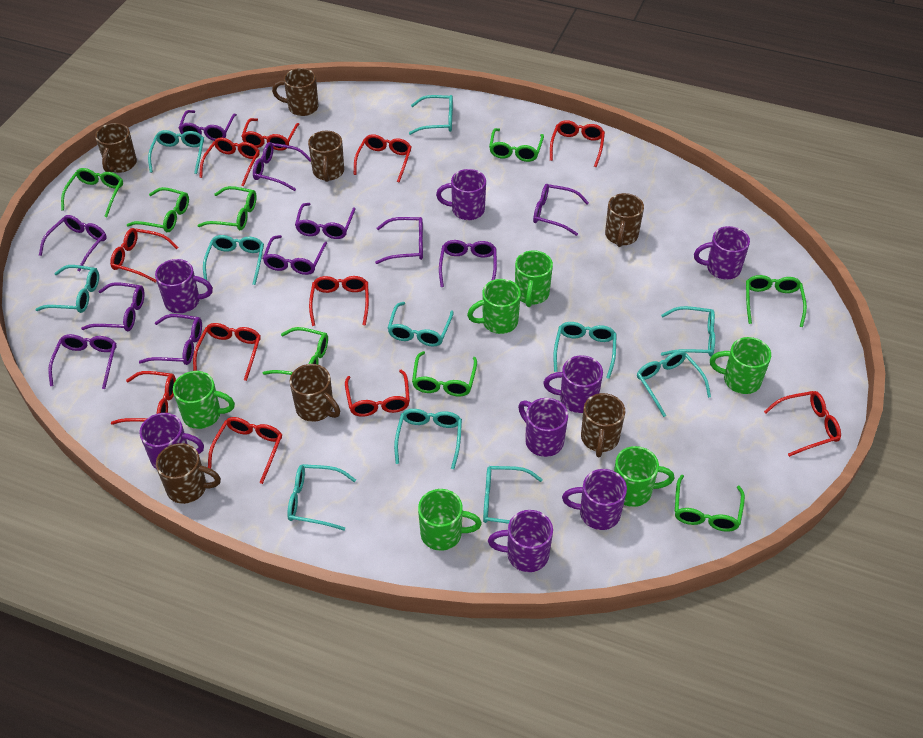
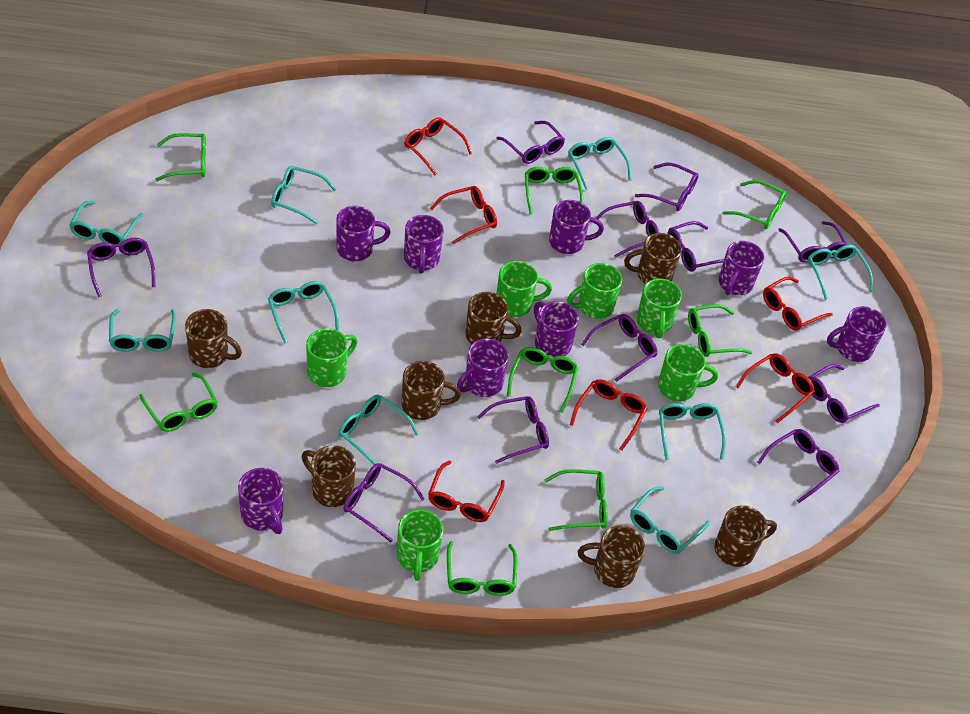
red glasses: 11 -> 6
turquoise glasses: 11 -> 9

